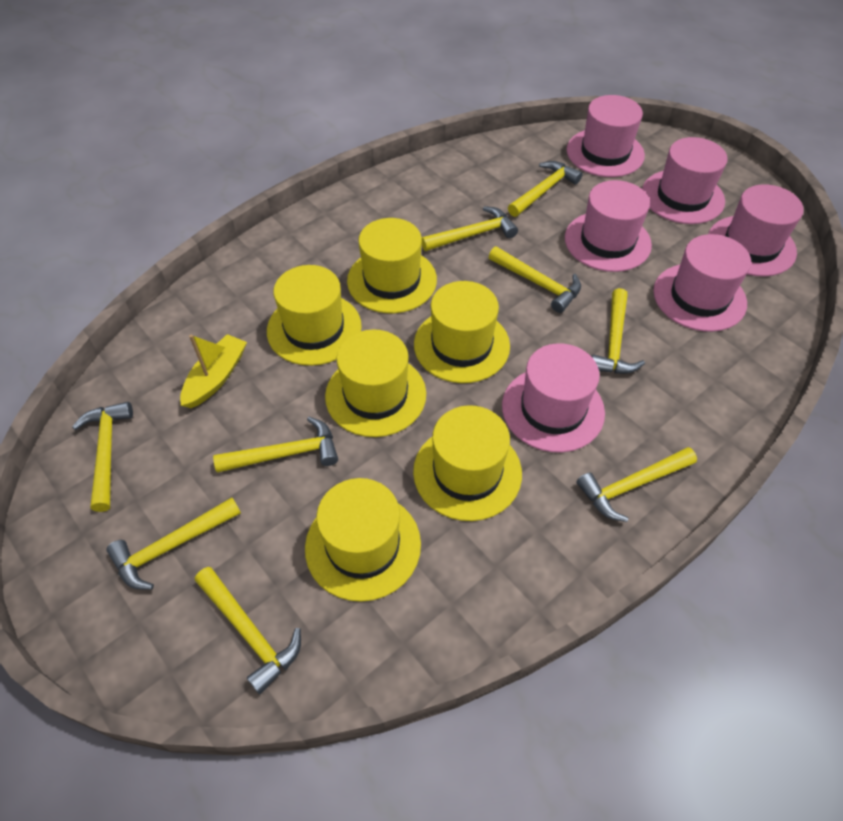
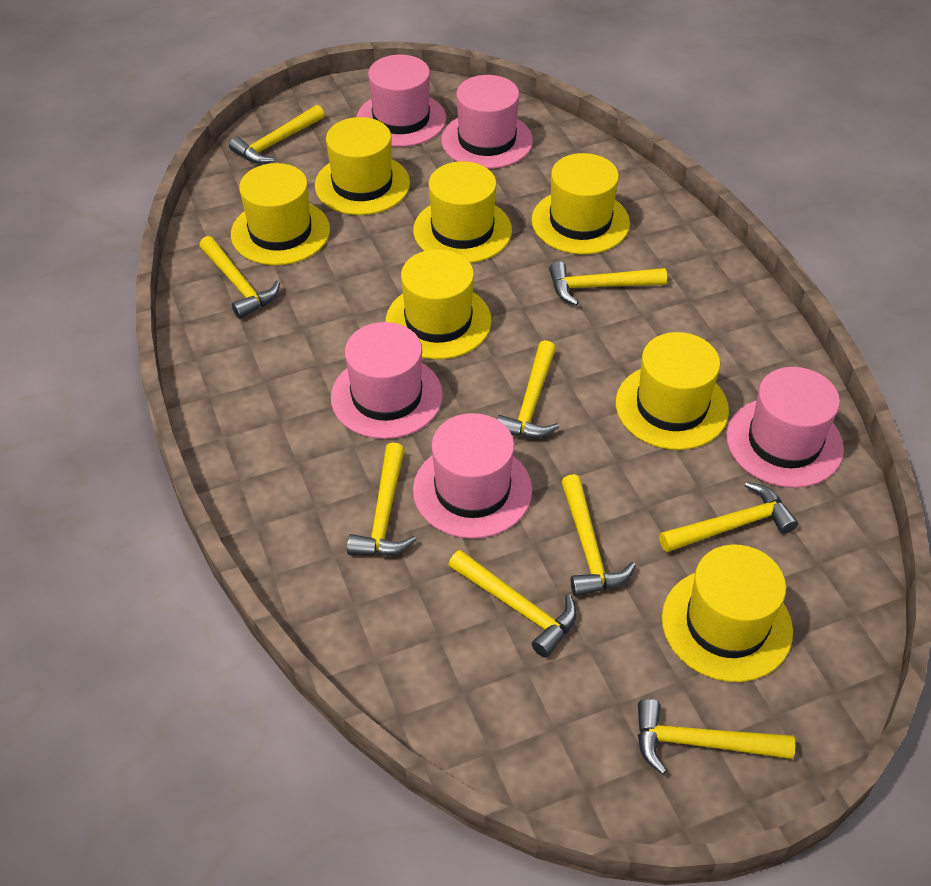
pink hat: 6 -> 5
yellow boat: 1 -> 0
yellow hat: 6 -> 7

